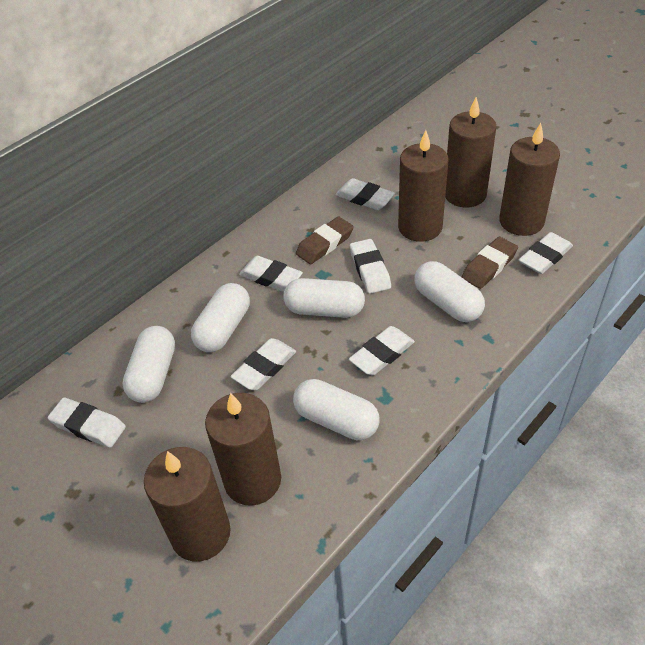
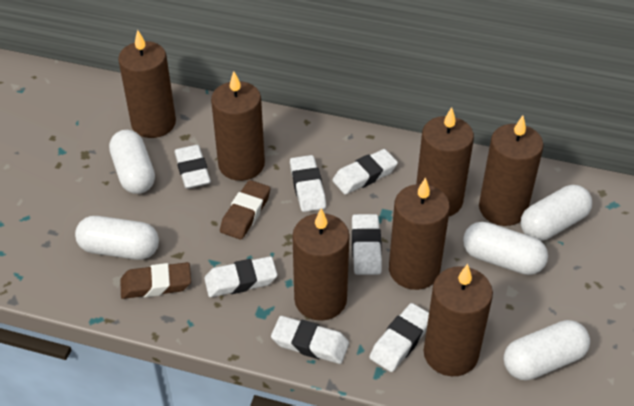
brown candle: 5 -> 7

